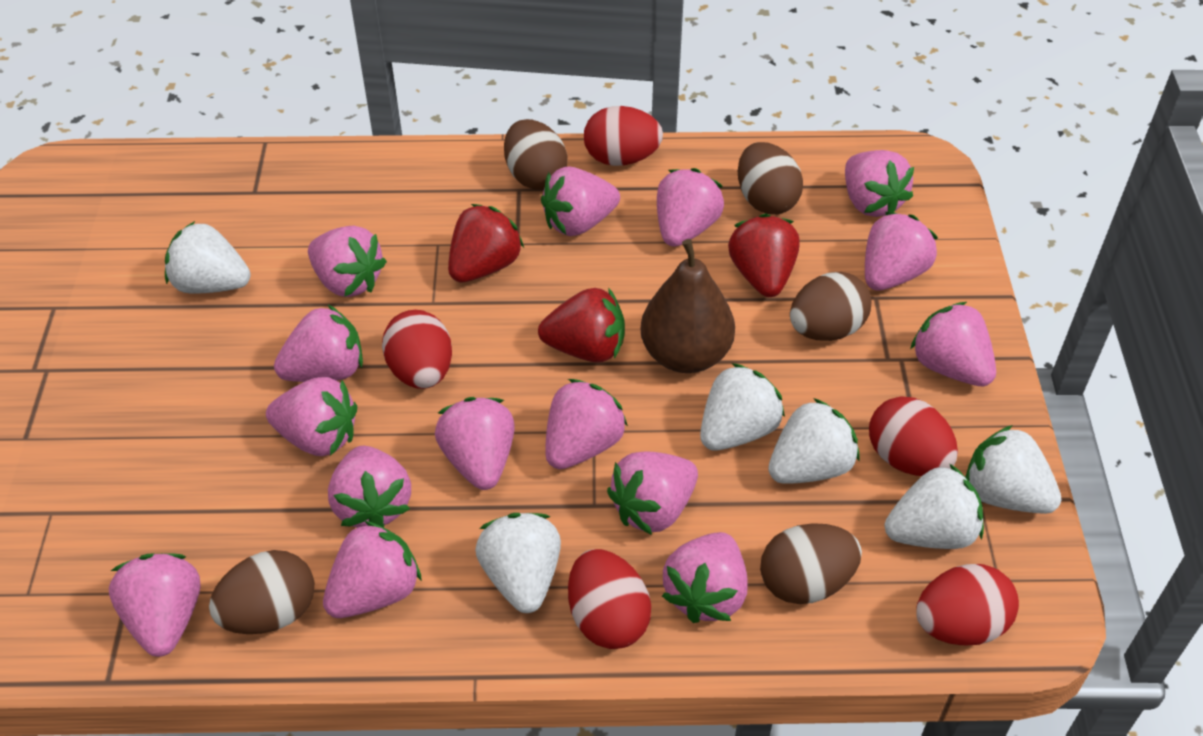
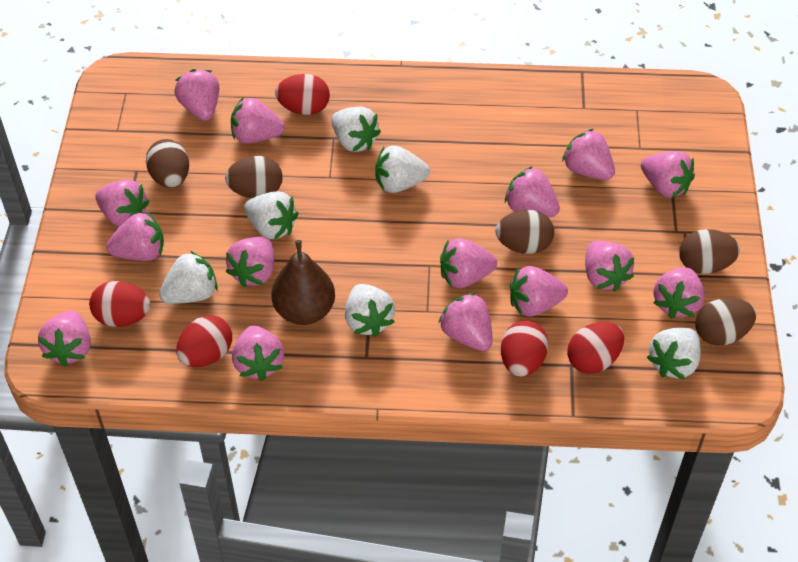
red strawberry: 3 -> 0

